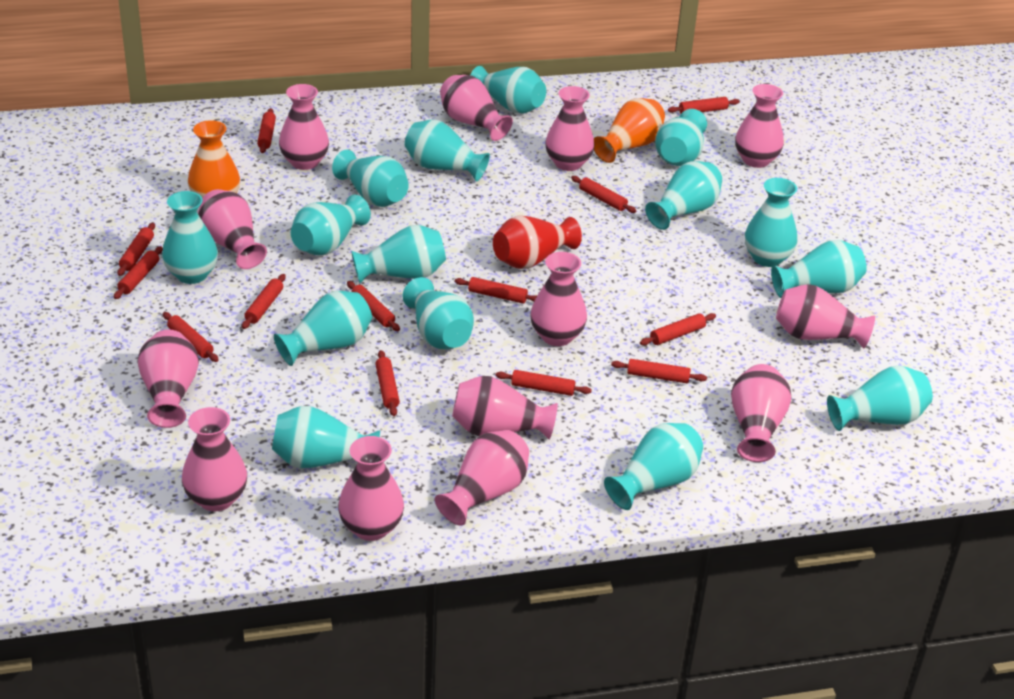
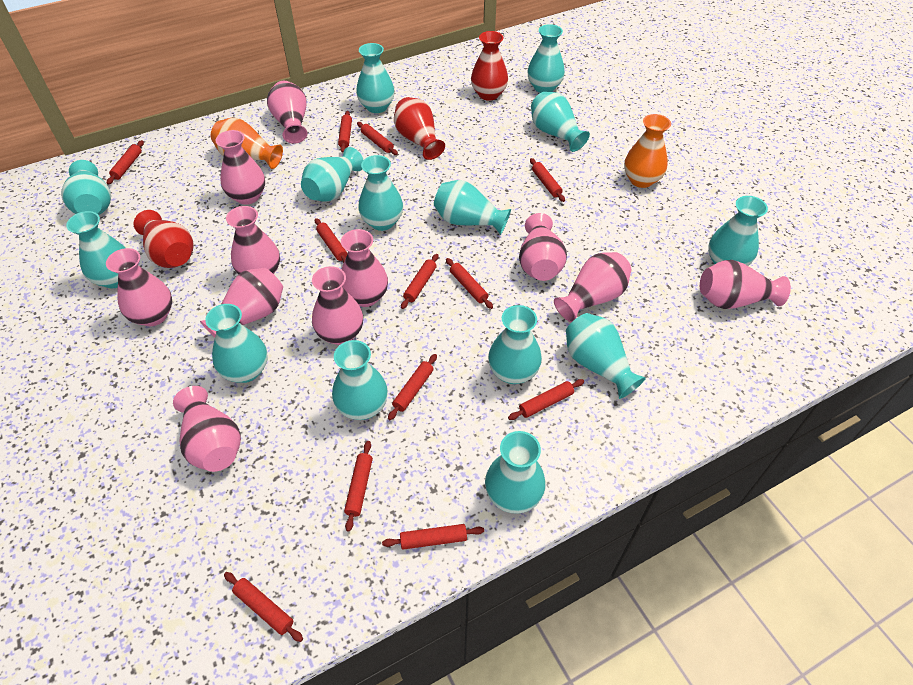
pink vase: 13 -> 11
red rolling pin: 13 -> 12
red vase: 1 -> 3
turquoise vase: 15 -> 14

